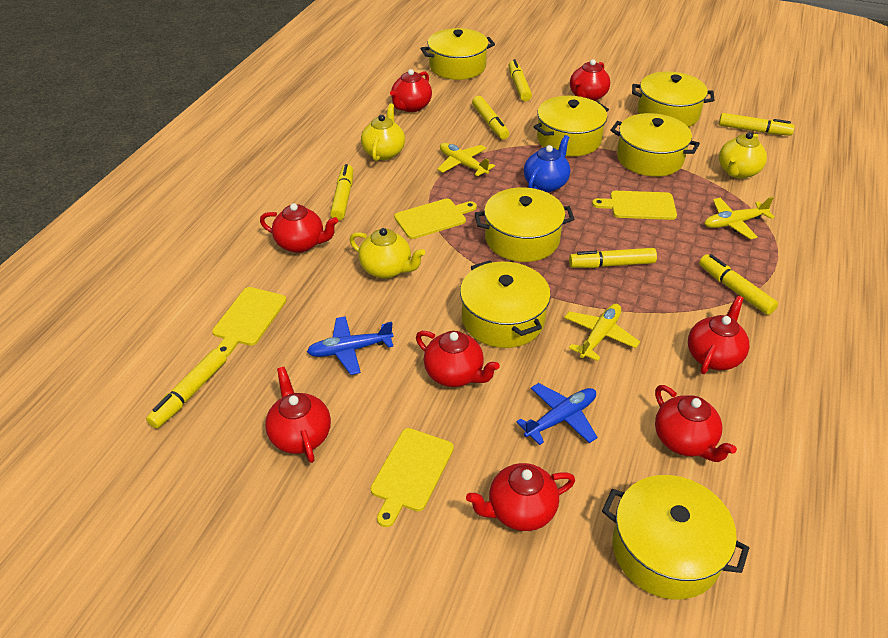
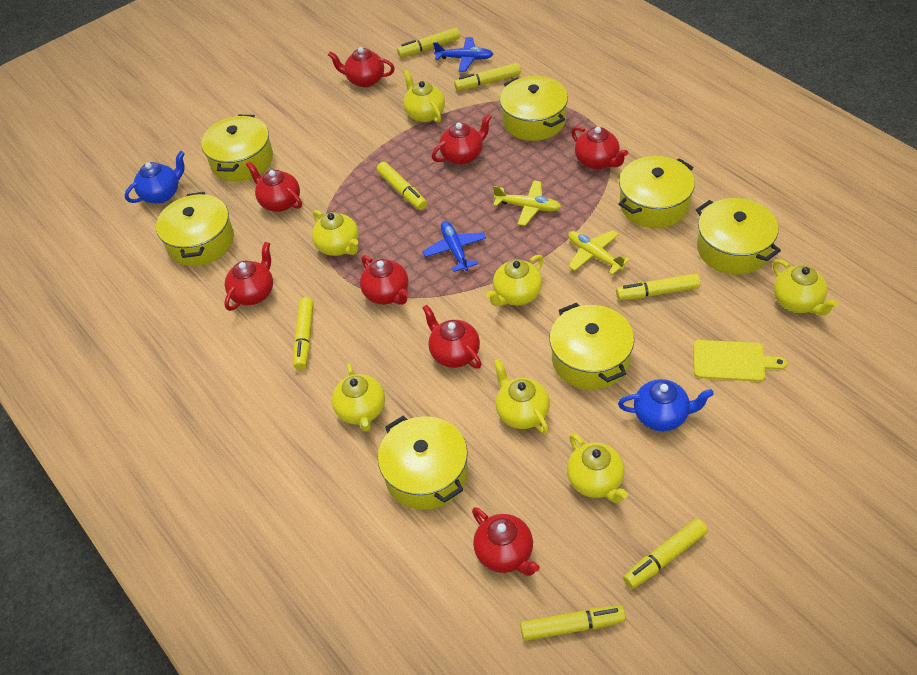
blue teapot: 1 -> 2
yellow cutting board: 4 -> 1
yellow plane: 3 -> 2
yellow teapot: 3 -> 7

